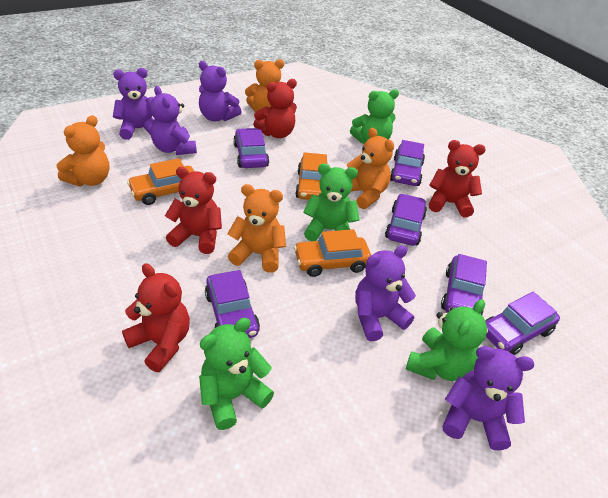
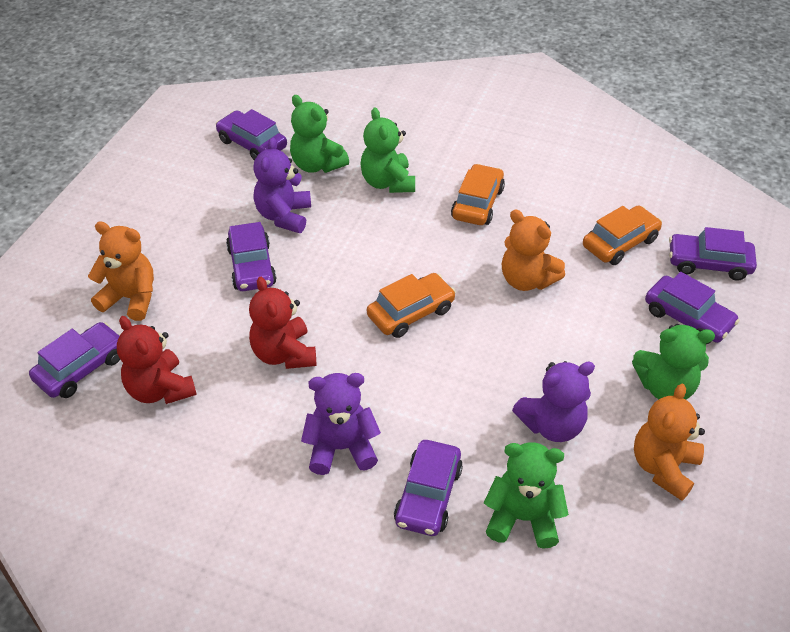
orange teddy bear: 4 -> 3
purple teddy bear: 5 -> 3
red teddy bear: 4 -> 2

